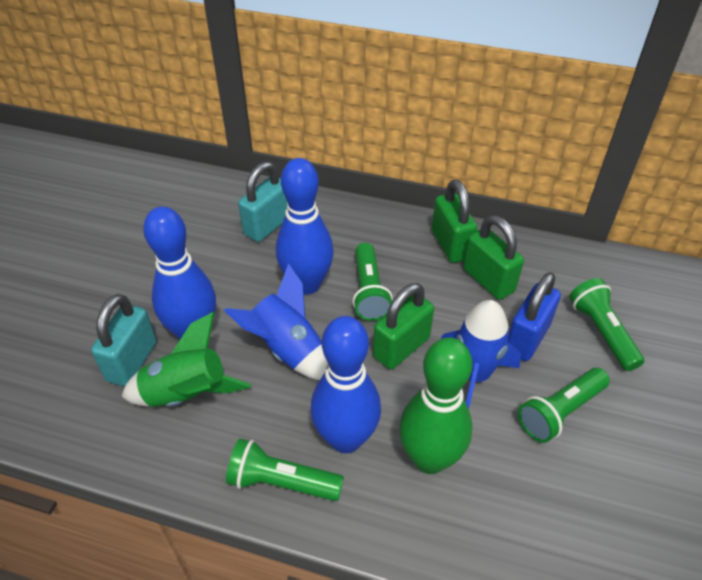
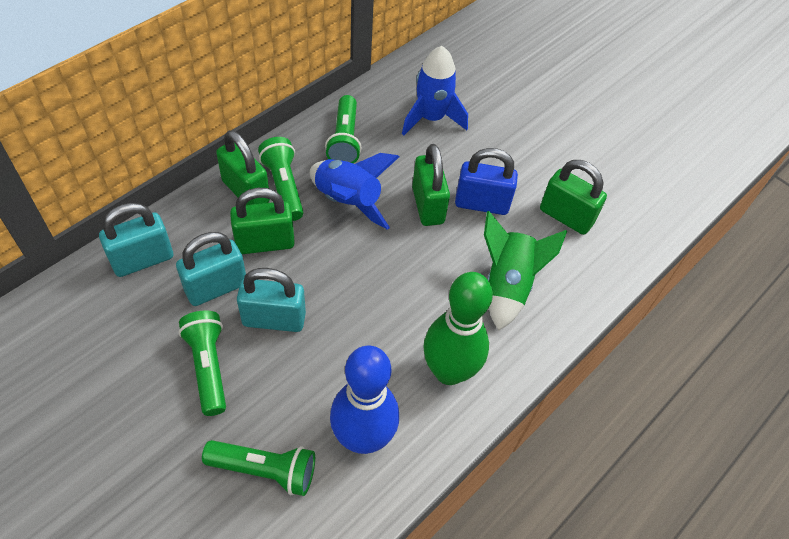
blue bowling pin: 3 -> 1
green padlock: 3 -> 4
turquoise padlock: 2 -> 3

